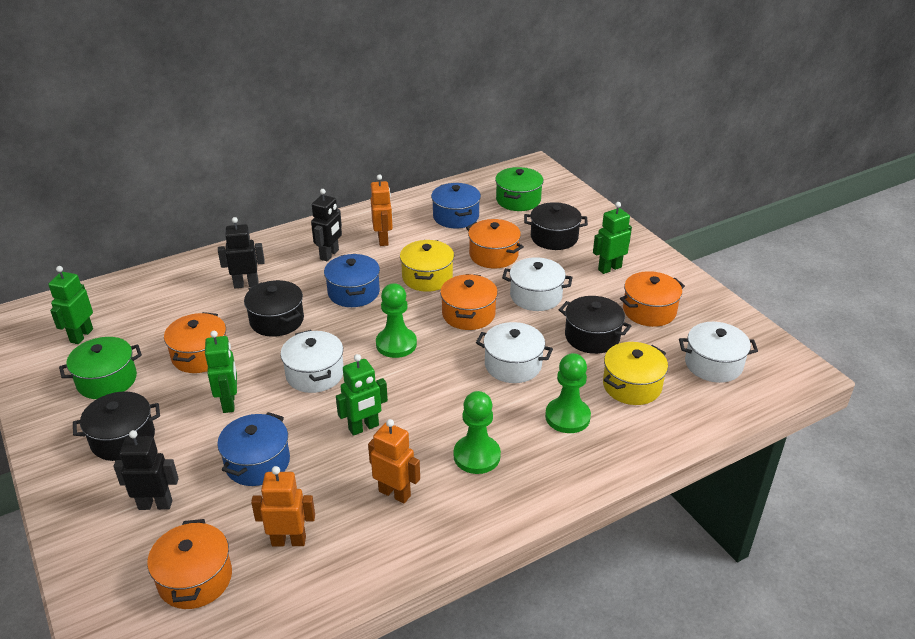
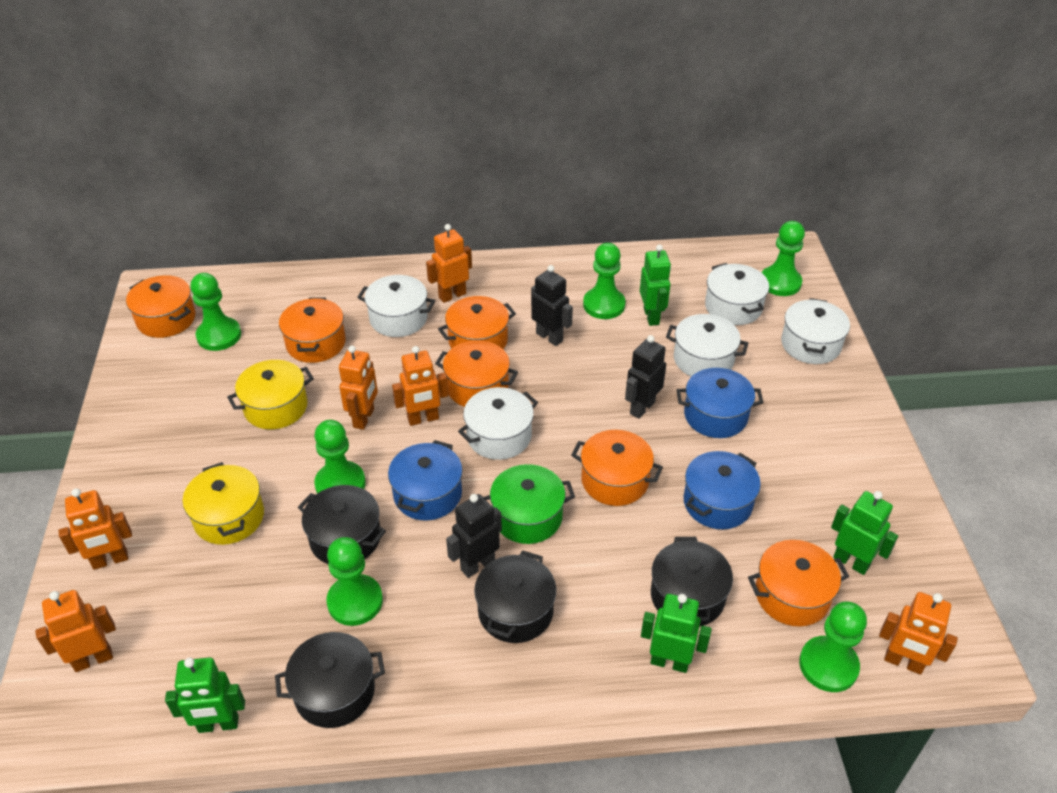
green pawn: 3 -> 6
green pot: 2 -> 1
orange pot: 5 -> 6
orange robot: 3 -> 6
white pot: 4 -> 5

